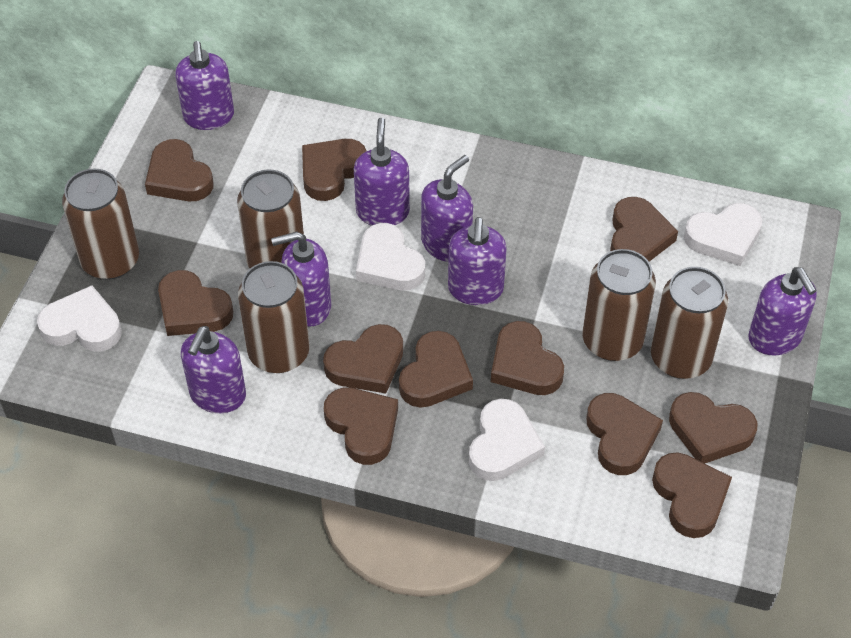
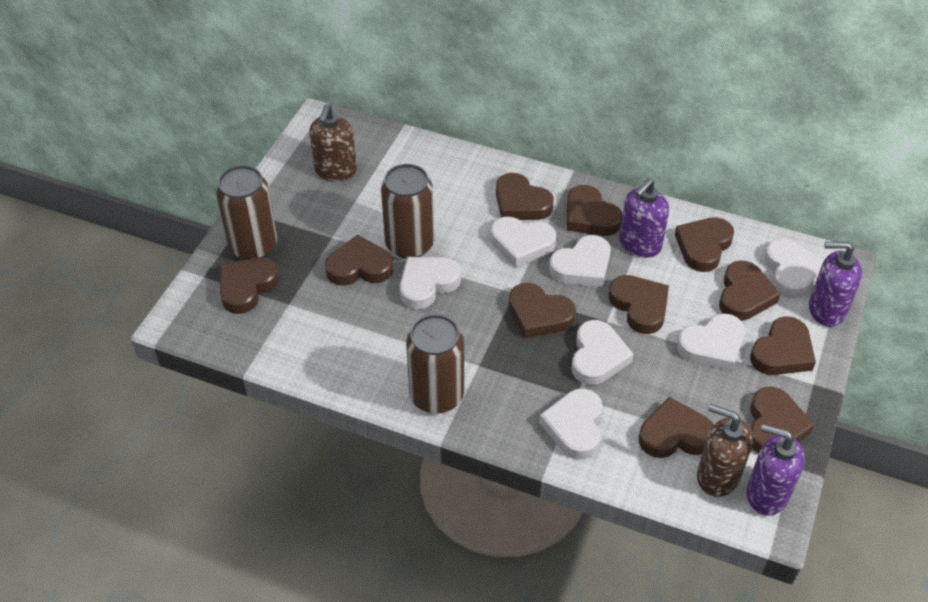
brown can: 5 -> 3
brown soap dispenser: 0 -> 2
purple soap dispenser: 7 -> 3
white heart: 4 -> 7

